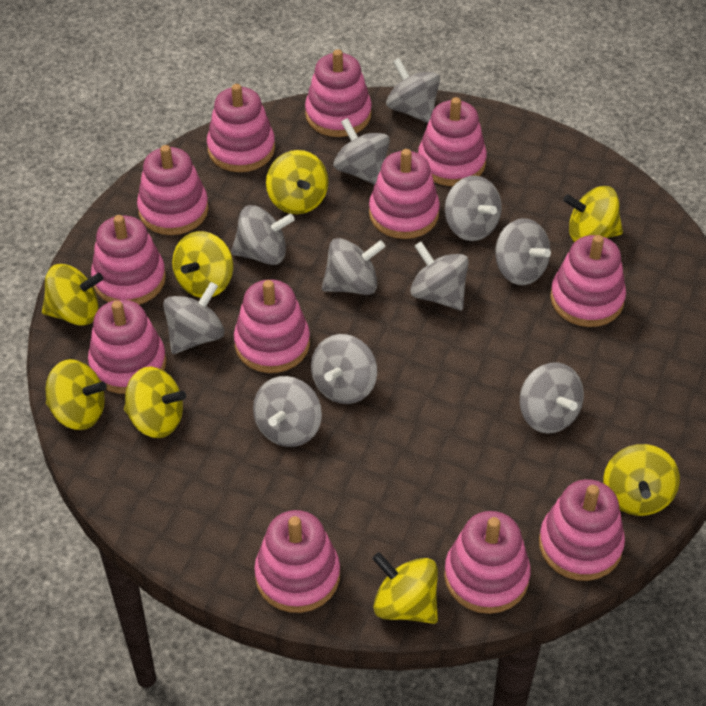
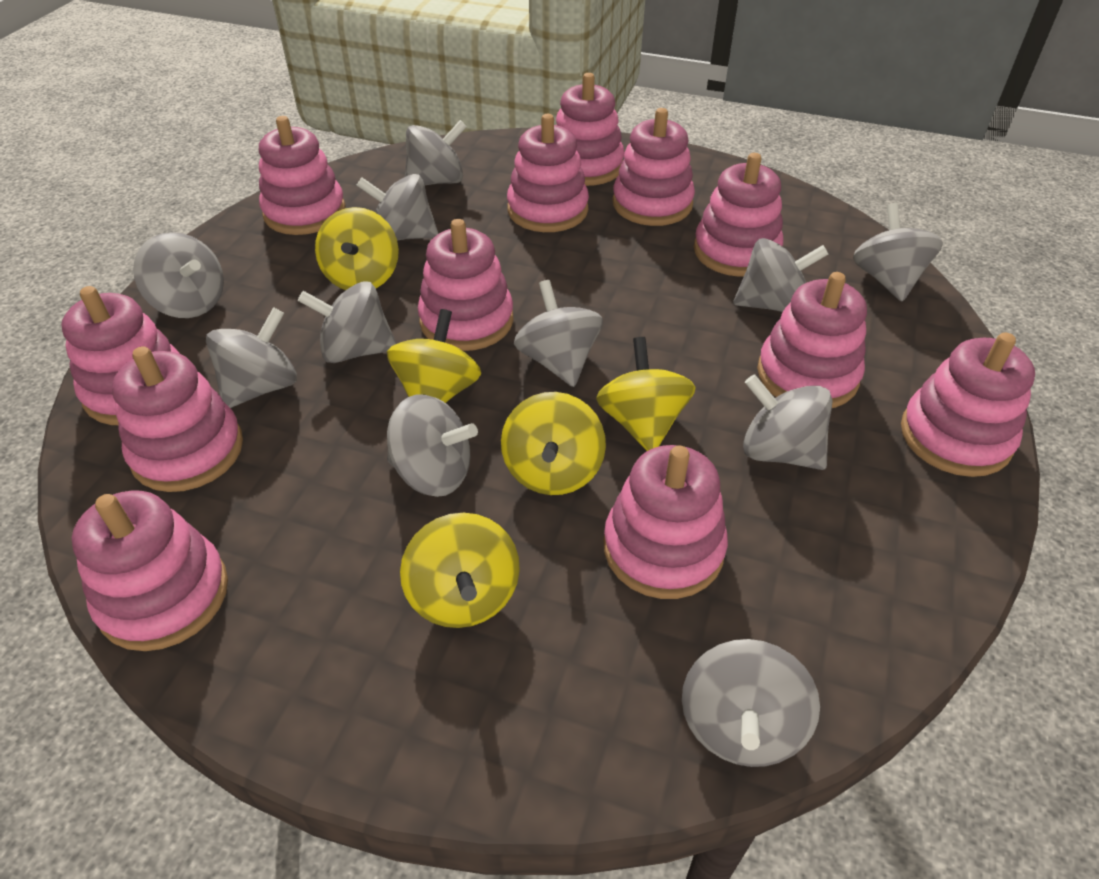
yellow spinning top: 8 -> 5

